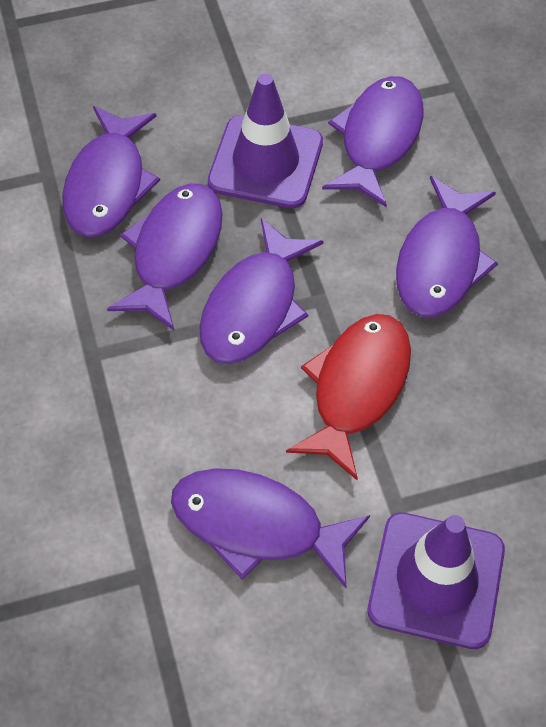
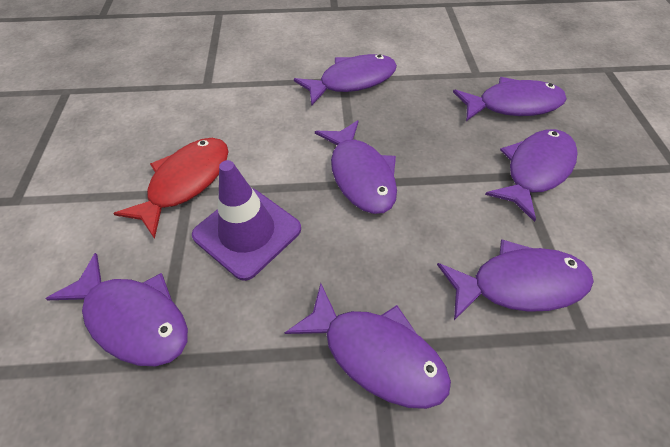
purple fish: 6 -> 7
purple traffic cone: 2 -> 1

